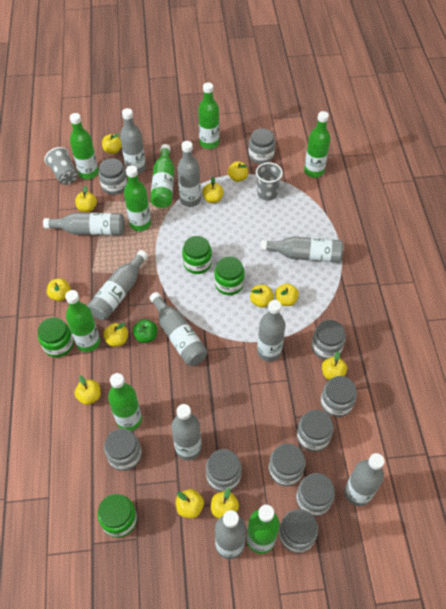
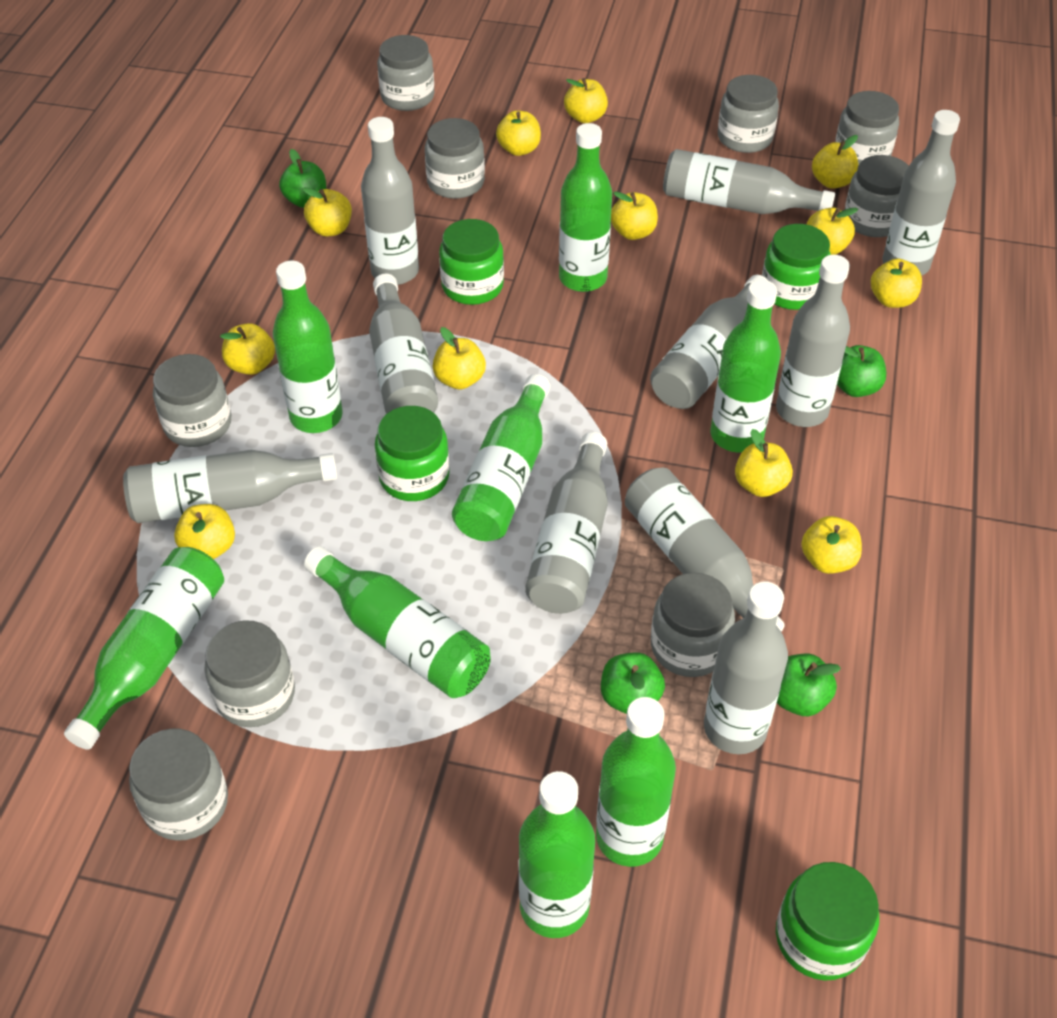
green apple: 1 -> 4
grey cup: 2 -> 0
grey jar: 10 -> 9

